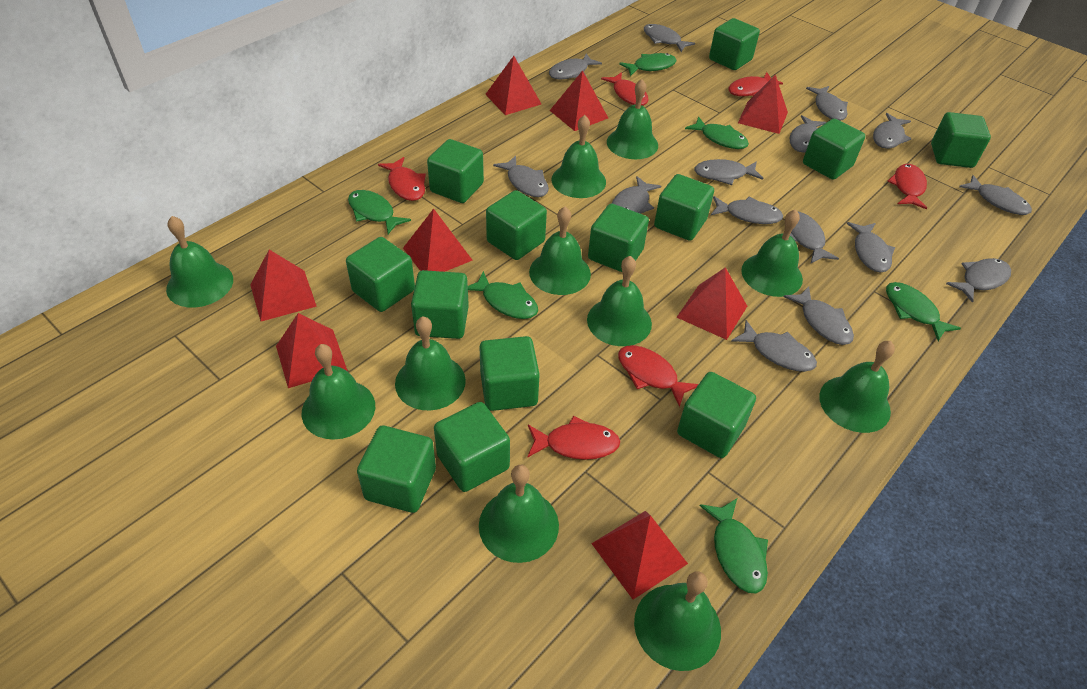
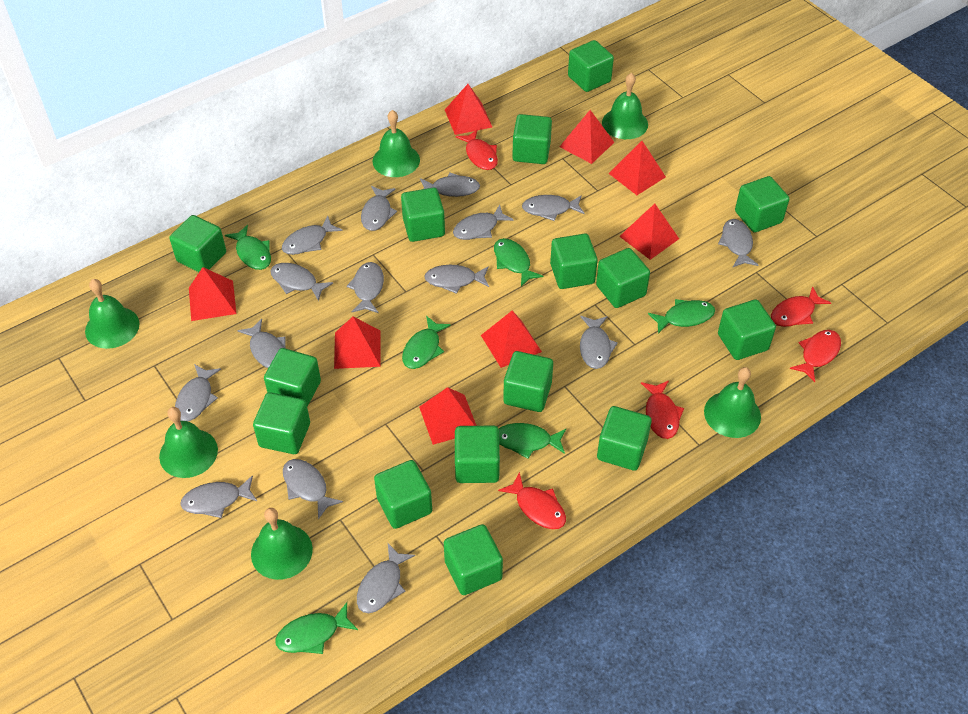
green bell: 11 -> 6
green cube: 13 -> 15
red fish: 6 -> 5

